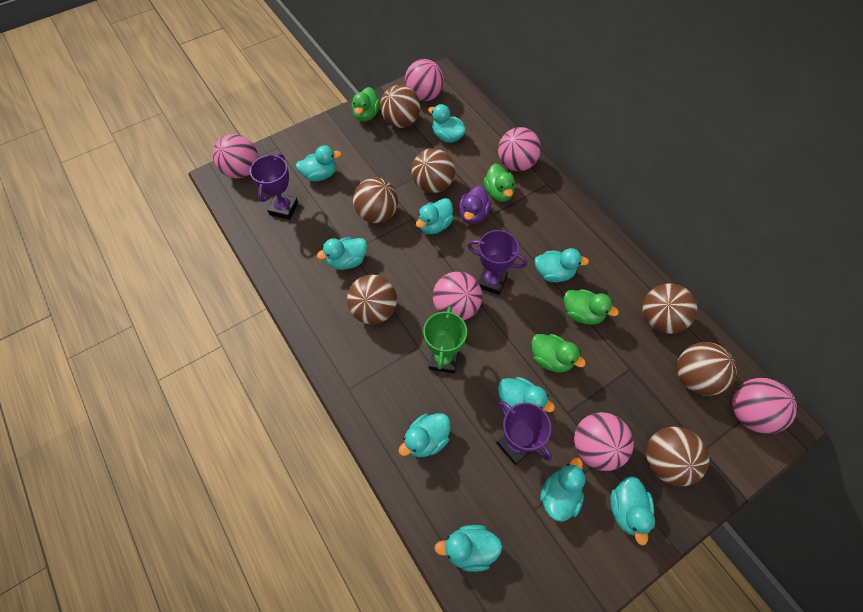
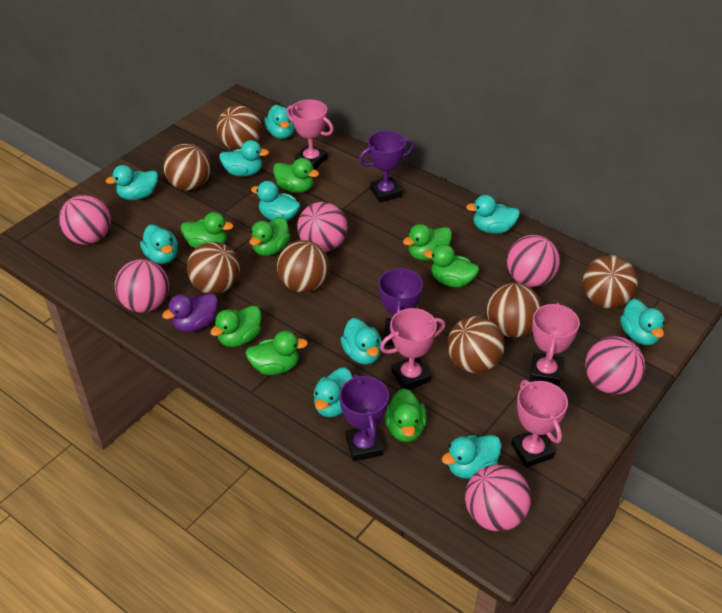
green duck: 4 -> 8
green trophy: 1 -> 0
pink trophy: 0 -> 4

